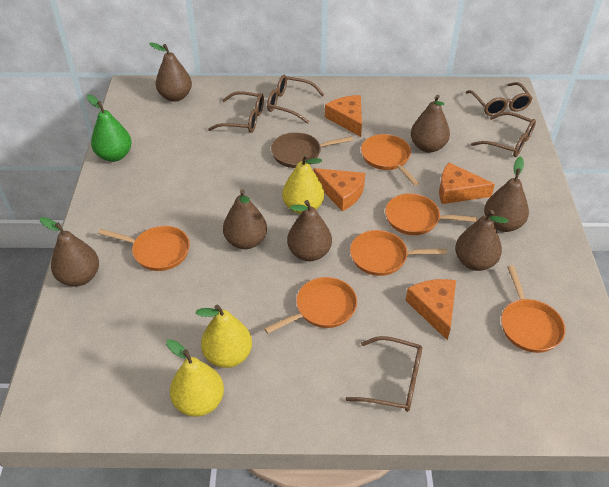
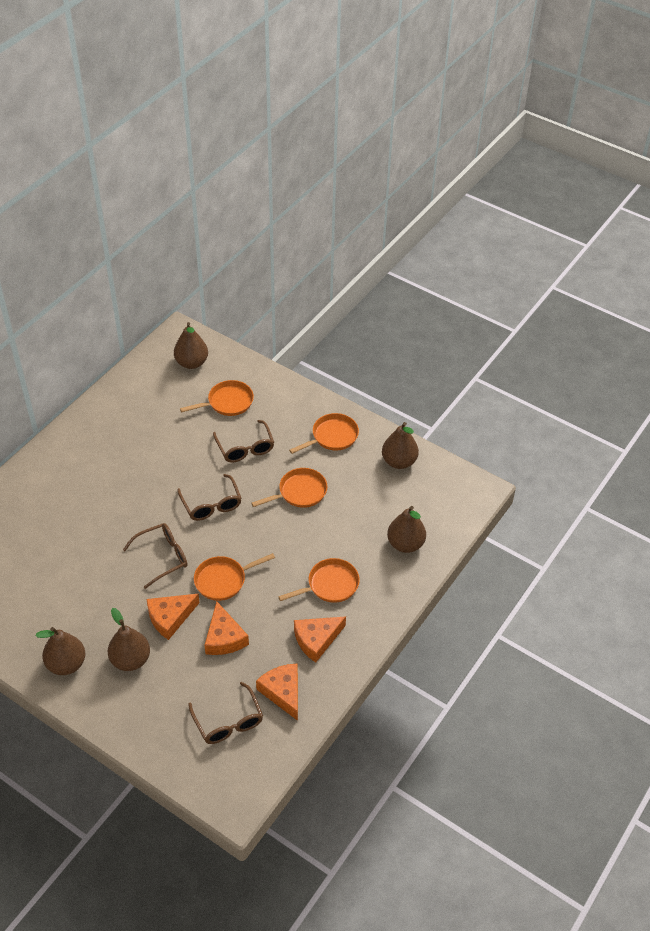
brown glasses: 5 -> 4
brown pan: 1 -> 0
brown pear: 7 -> 5
green pear: 1 -> 0
orange pan: 6 -> 5
yellow pear: 3 -> 0

